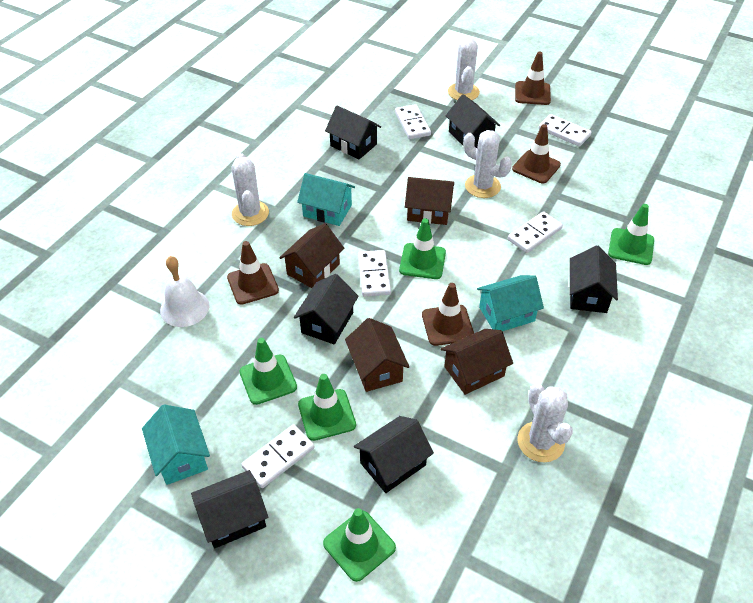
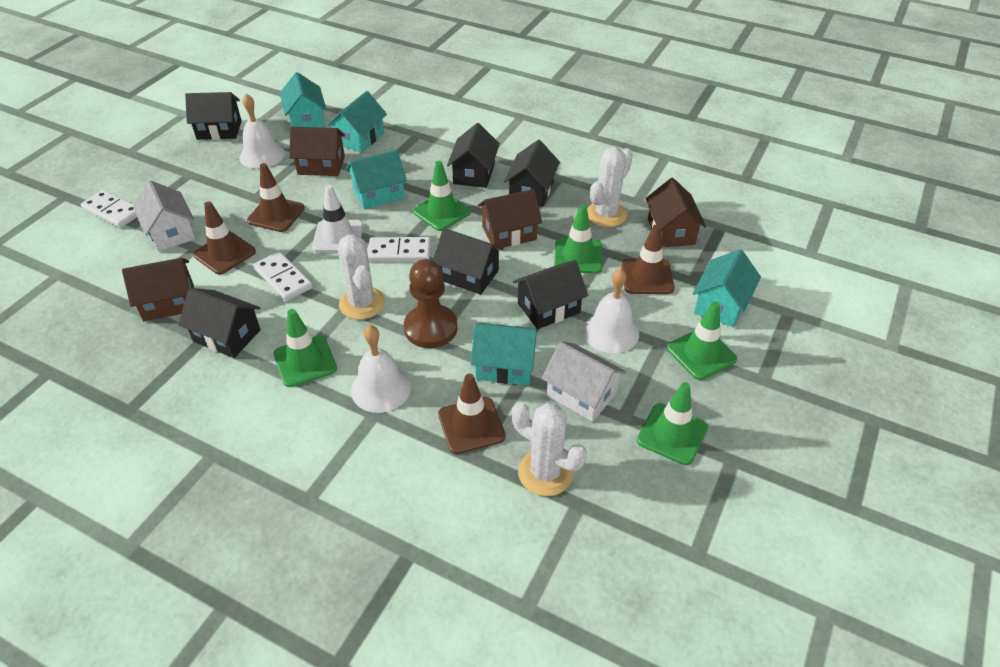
brown pawn: 0 -> 1
turquoise house: 3 -> 5
white bell: 1 -> 3
white cactus: 4 -> 3
white domino: 5 -> 3
white house: 0 -> 2
white traffic cone: 0 -> 1

